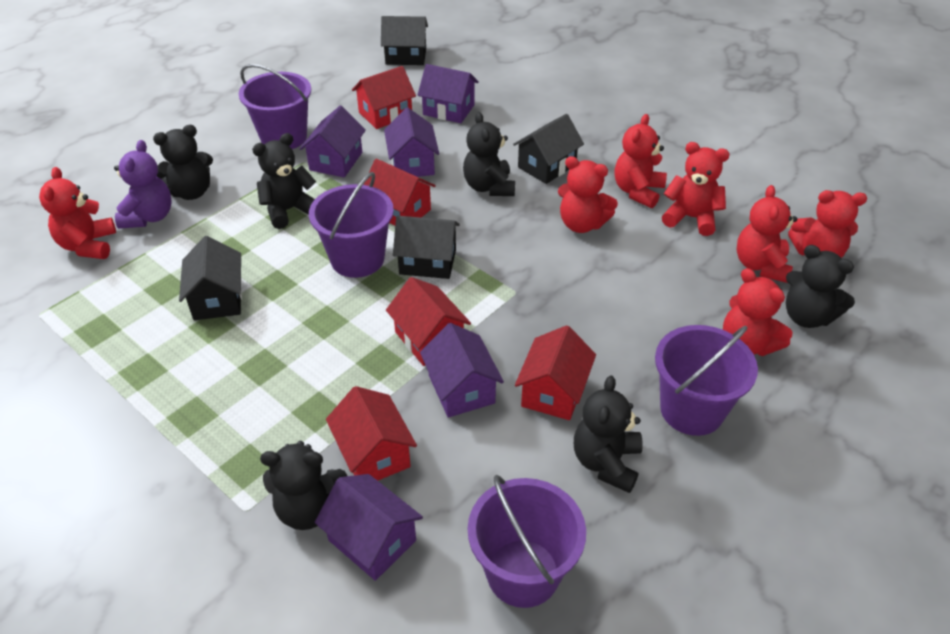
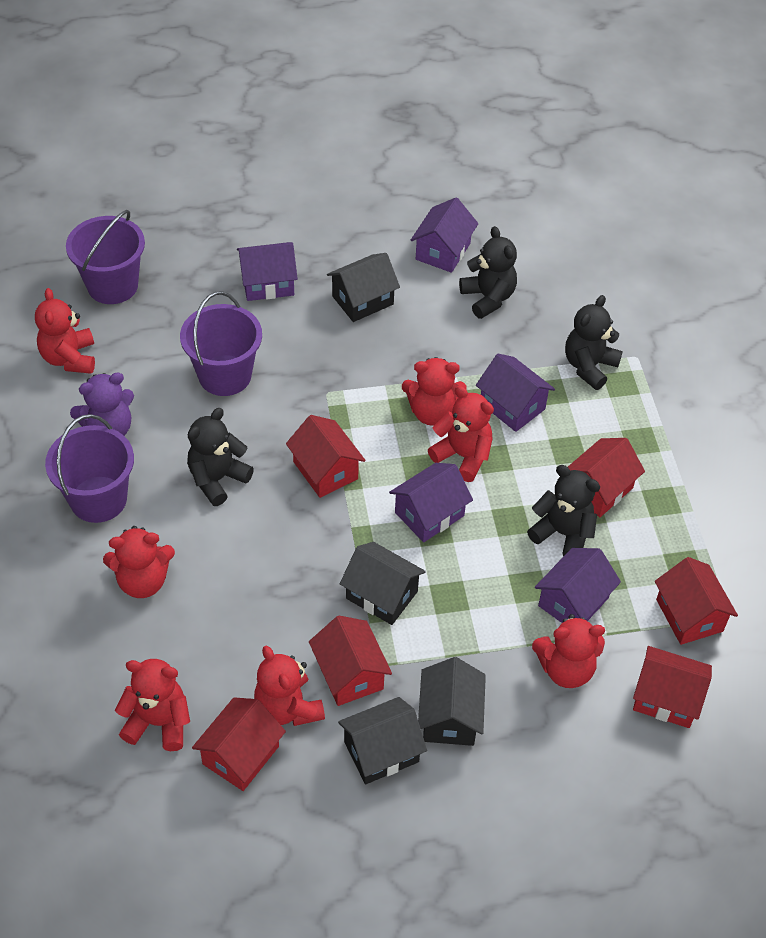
black teddy bear: 6 -> 4
purple bucket: 4 -> 3
red house: 5 -> 6

